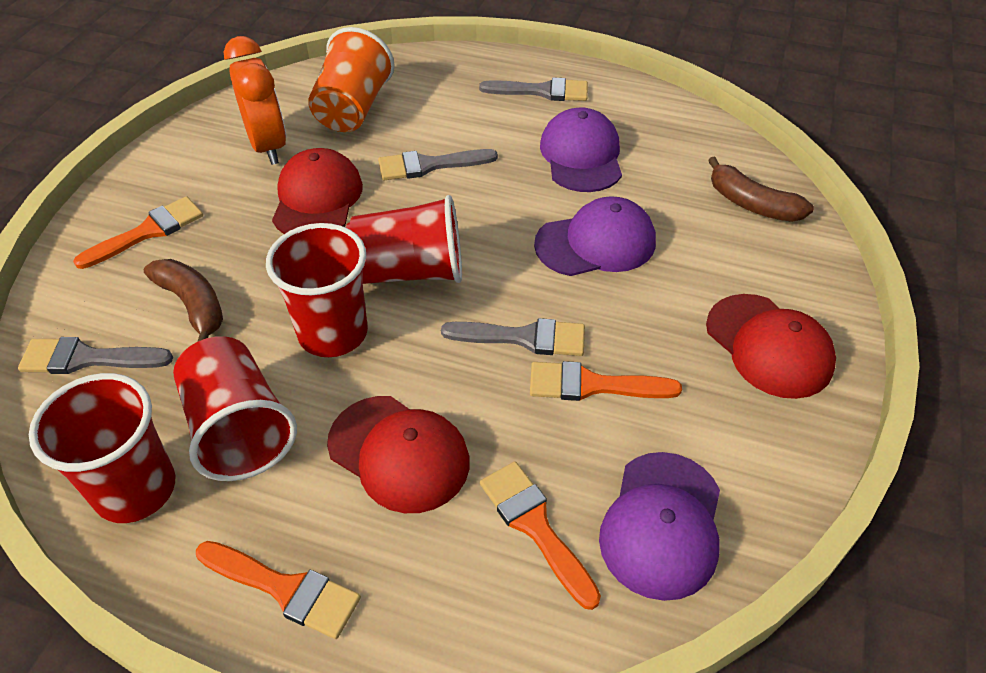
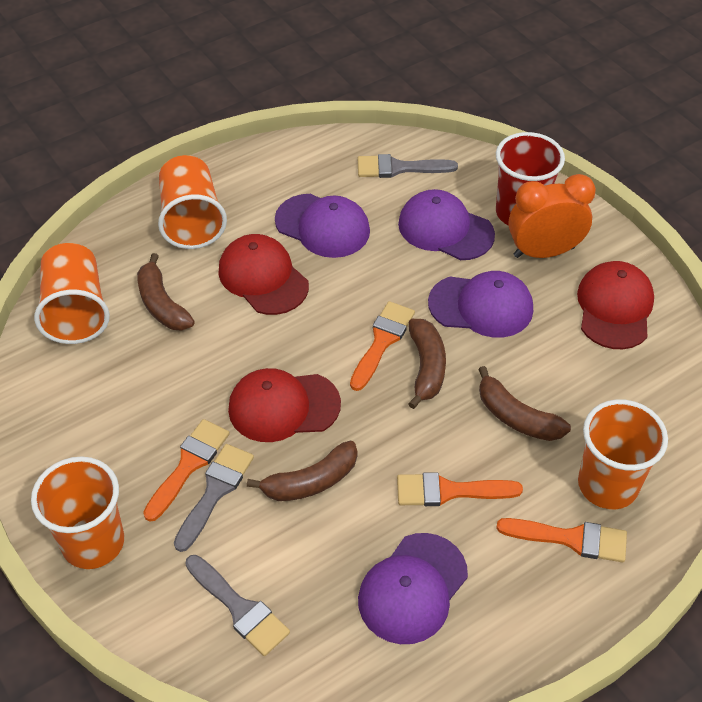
brown banana: 2 -> 4
grey brush: 4 -> 3
orange cup: 1 -> 4
purple cap: 3 -> 4
red cup: 4 -> 1

